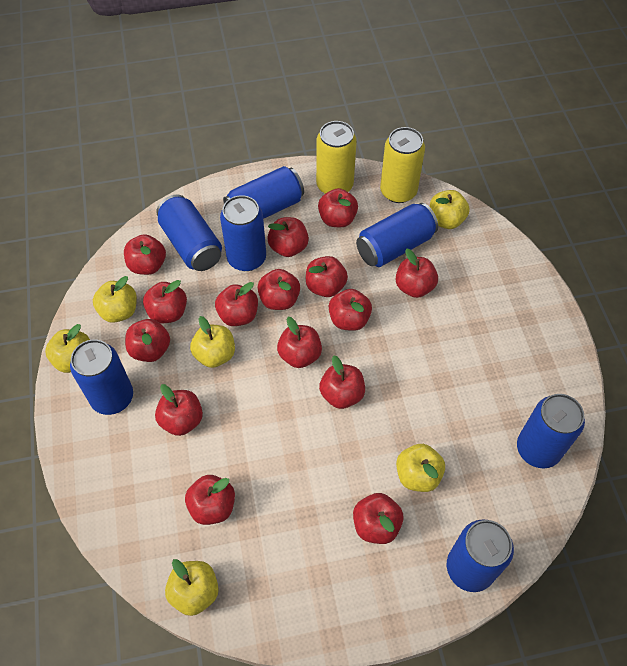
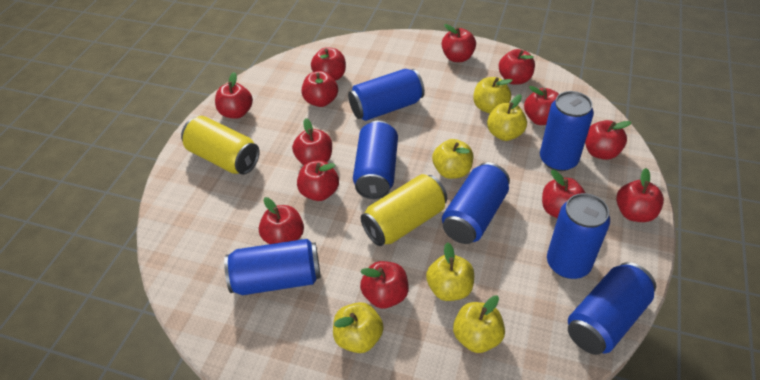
red apple: 15 -> 13

